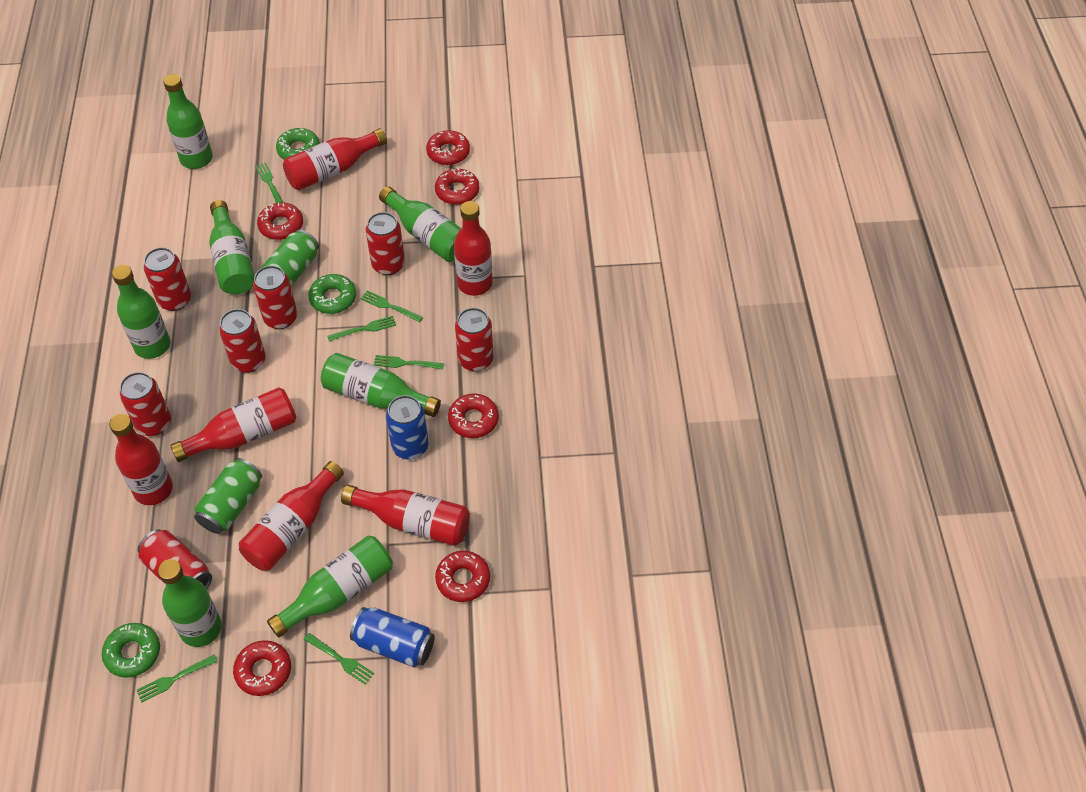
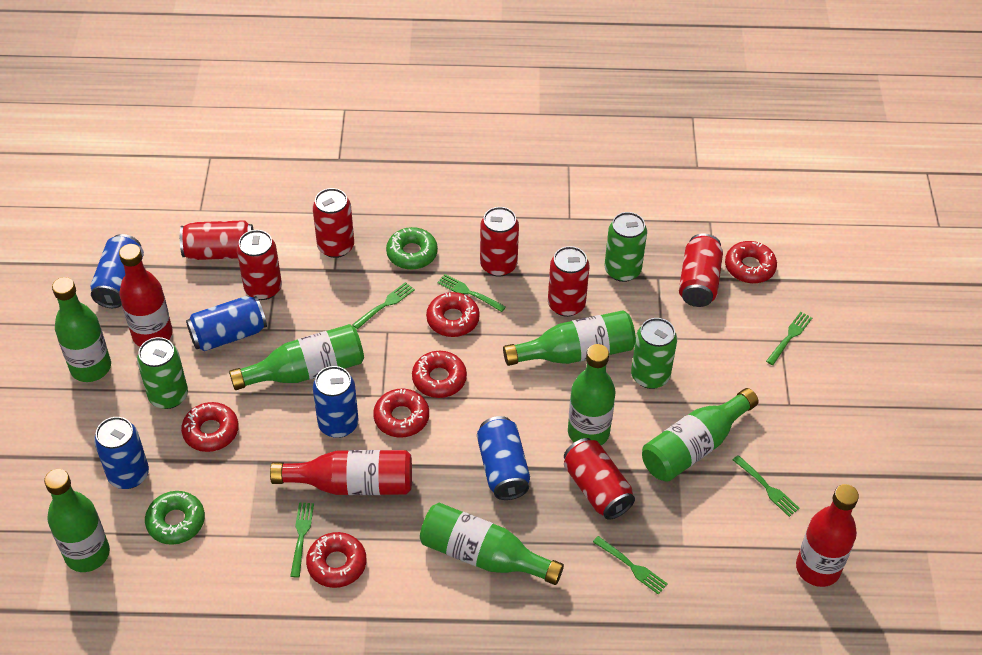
blue can: 2 -> 5
green can: 2 -> 3
green donut: 3 -> 2
red bottle: 6 -> 3

